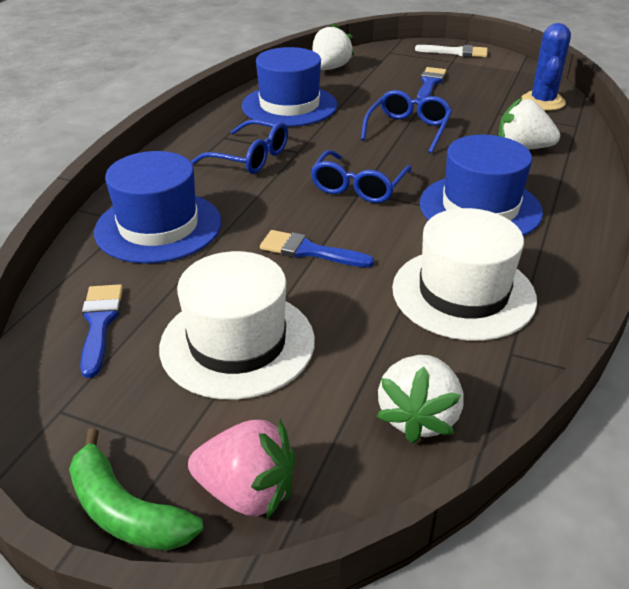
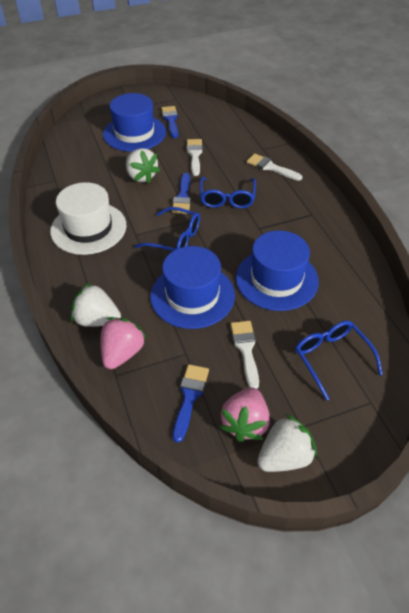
blue cactus: 1 -> 0
green banana: 1 -> 0
pink strawberry: 1 -> 2
white brush: 1 -> 3
white hat: 2 -> 1

